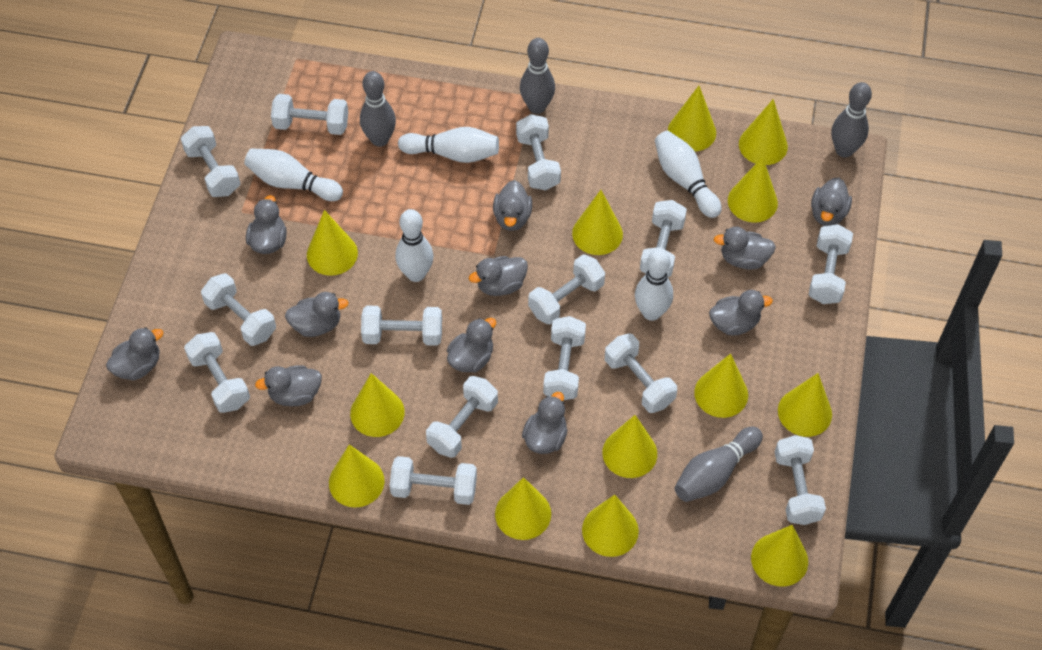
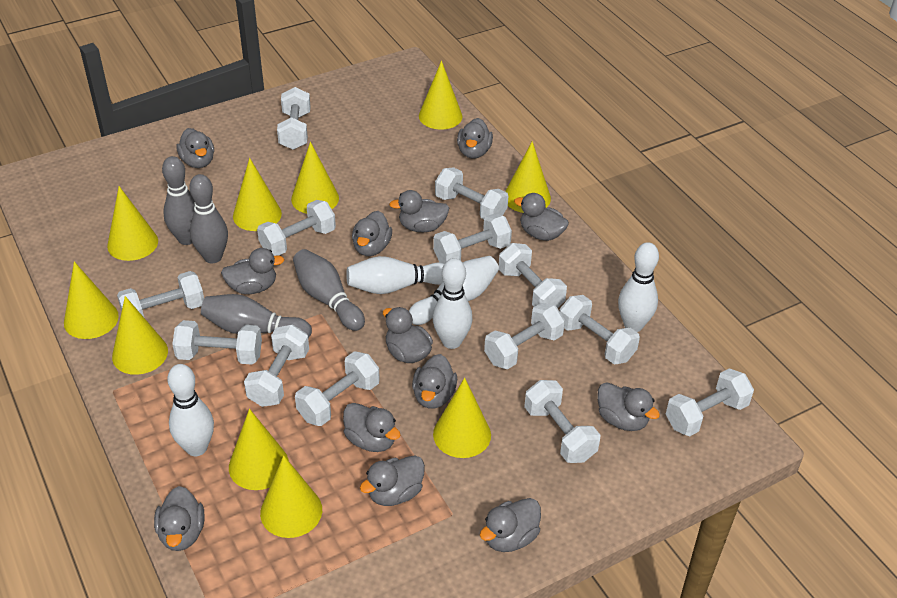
grey duck: 11 -> 13
white dumbbell: 14 -> 13
yellow cone: 13 -> 10

